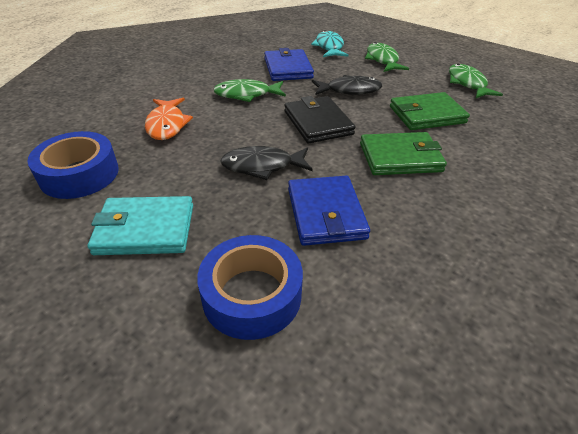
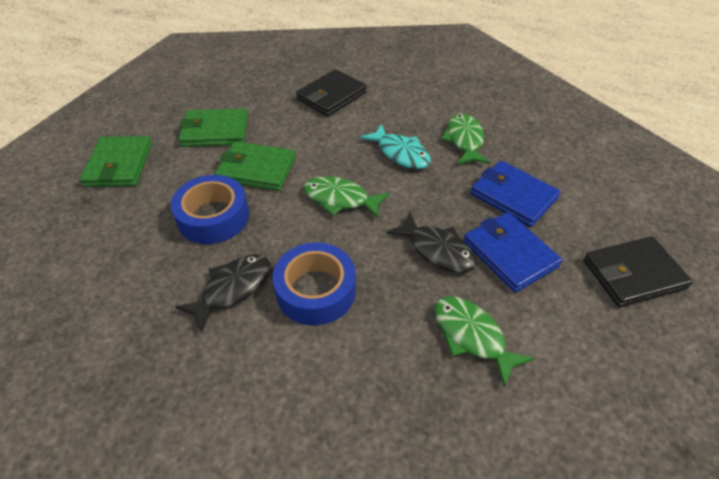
black wallet: 1 -> 2
green wallet: 2 -> 3
orange fish: 1 -> 0
turquoise wallet: 1 -> 0

